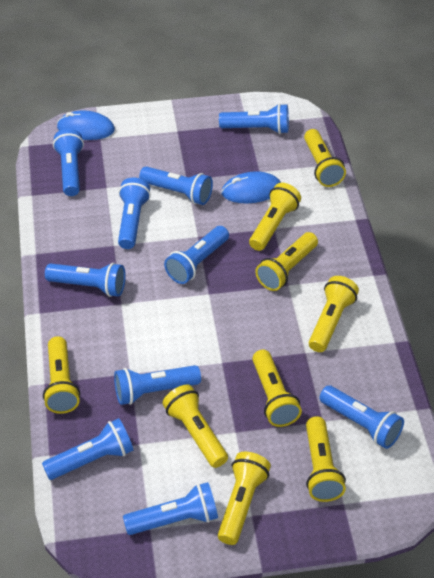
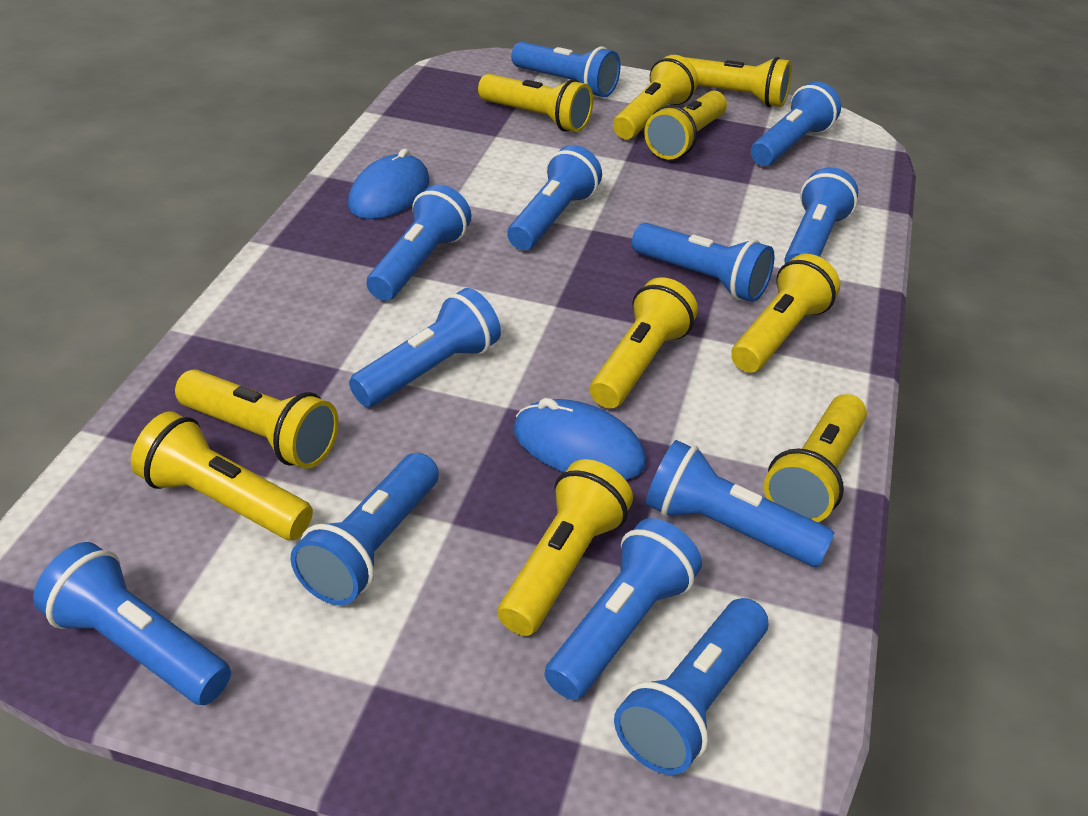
blue flashlight: 10 -> 12
yellow flashlight: 9 -> 10

